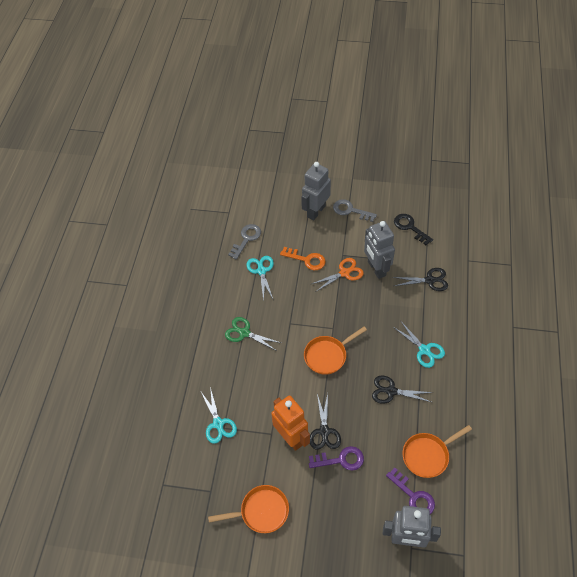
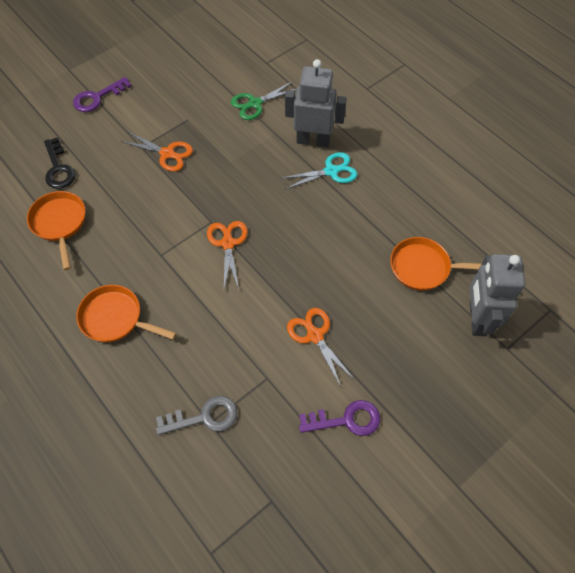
black scissors: 3 -> 0
grey key: 2 -> 1
grey robot: 3 -> 2
orange key: 1 -> 0
orange robot: 1 -> 0
orange scissors: 1 -> 3
turquoise scissors: 3 -> 1

